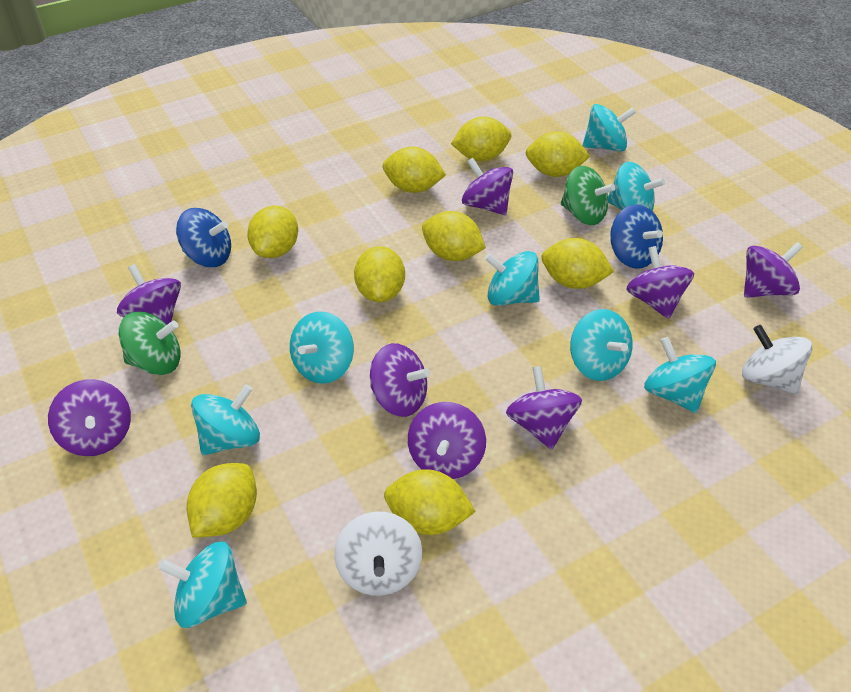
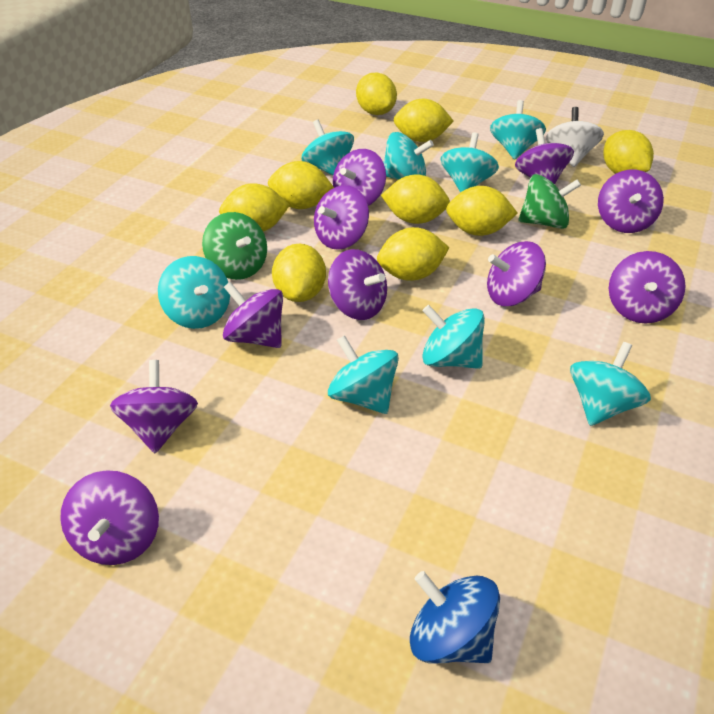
blue spinning top: 2 -> 1
purple spinning top: 8 -> 10
white spinning top: 2 -> 1

